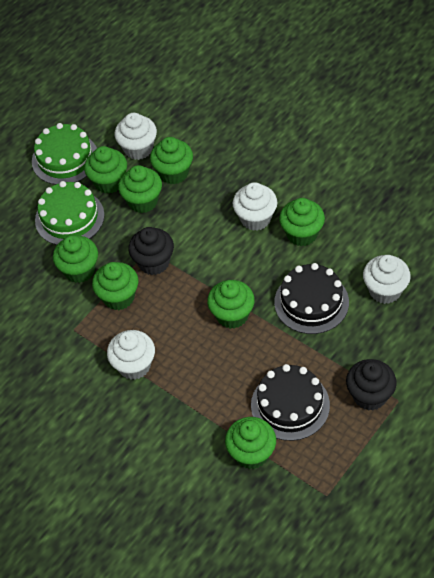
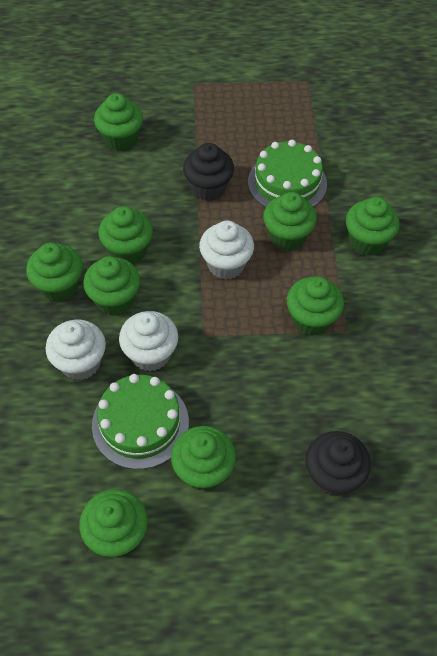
black cake: 2 -> 0
green cupcake: 8 -> 9
white cupcake: 4 -> 3

